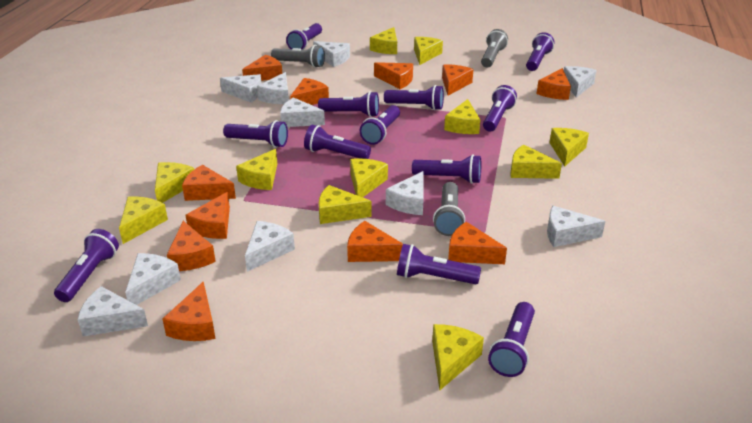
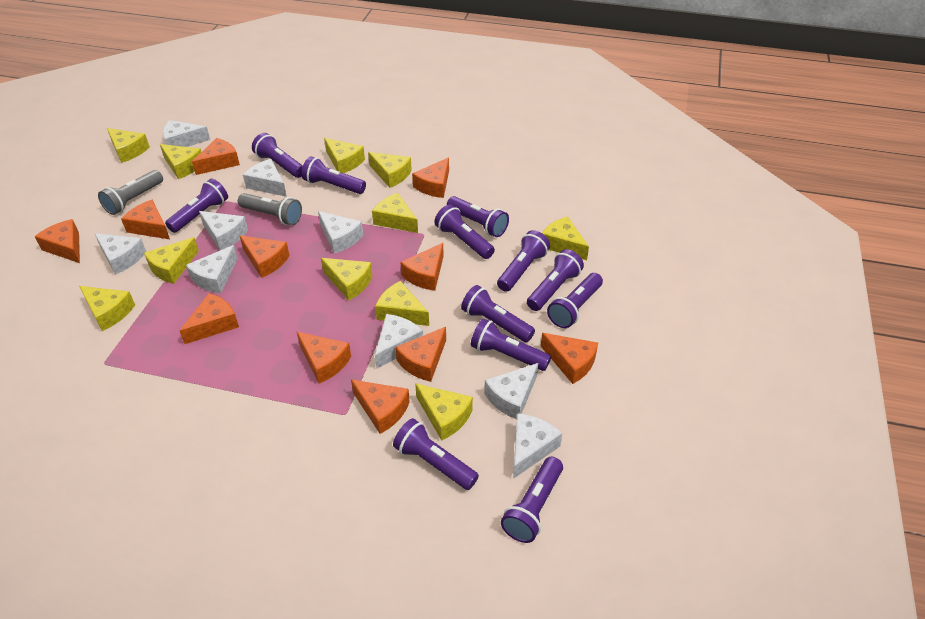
grey flashlight: 3 -> 2
white cheese: 10 -> 9

